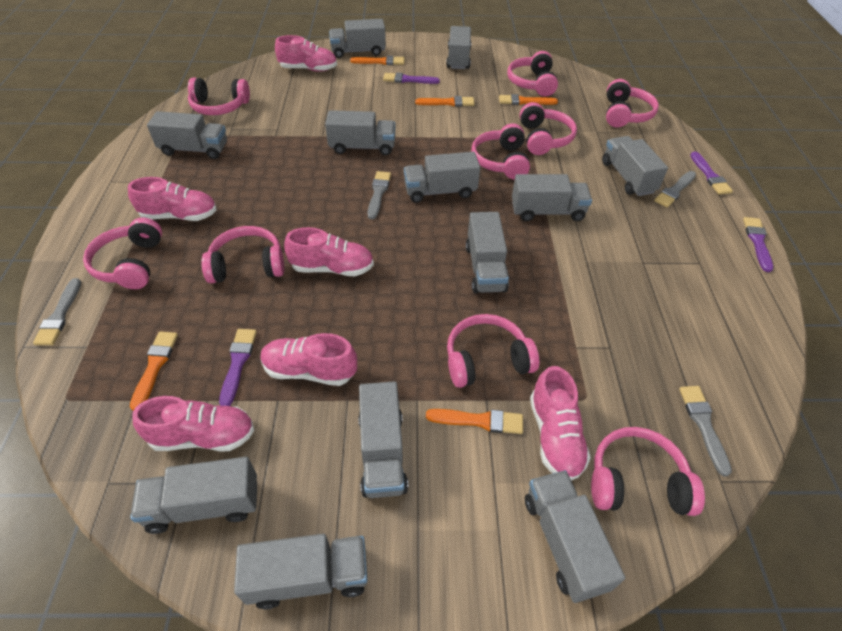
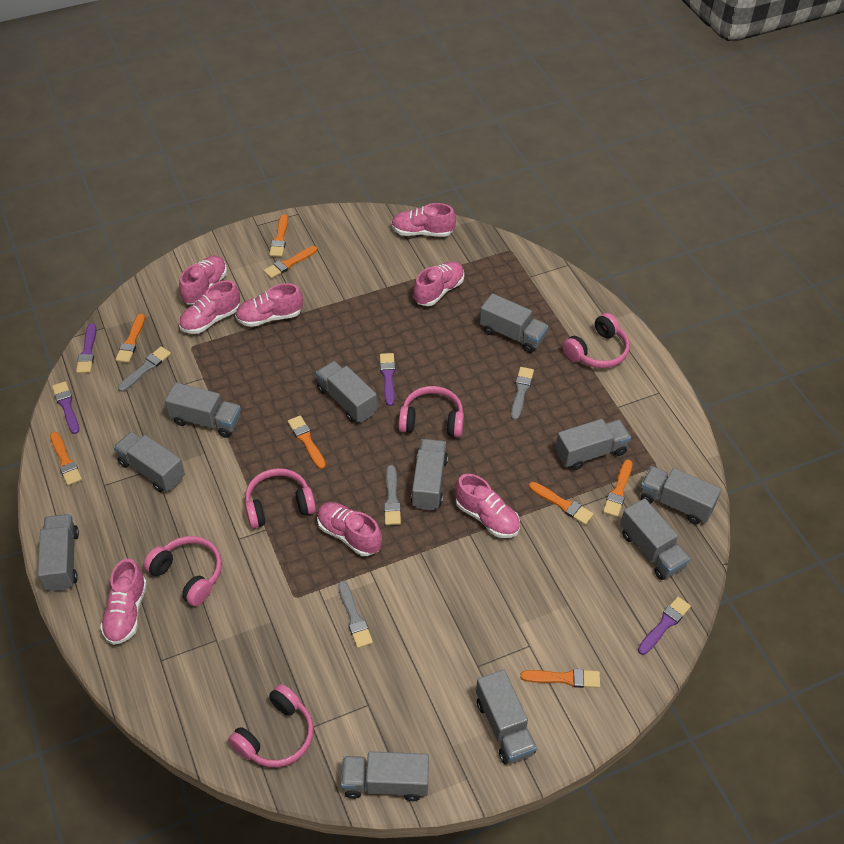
grey truck: 12 -> 11
orange brush: 5 -> 8
pink headphones: 9 -> 5
pink shoe: 6 -> 8

